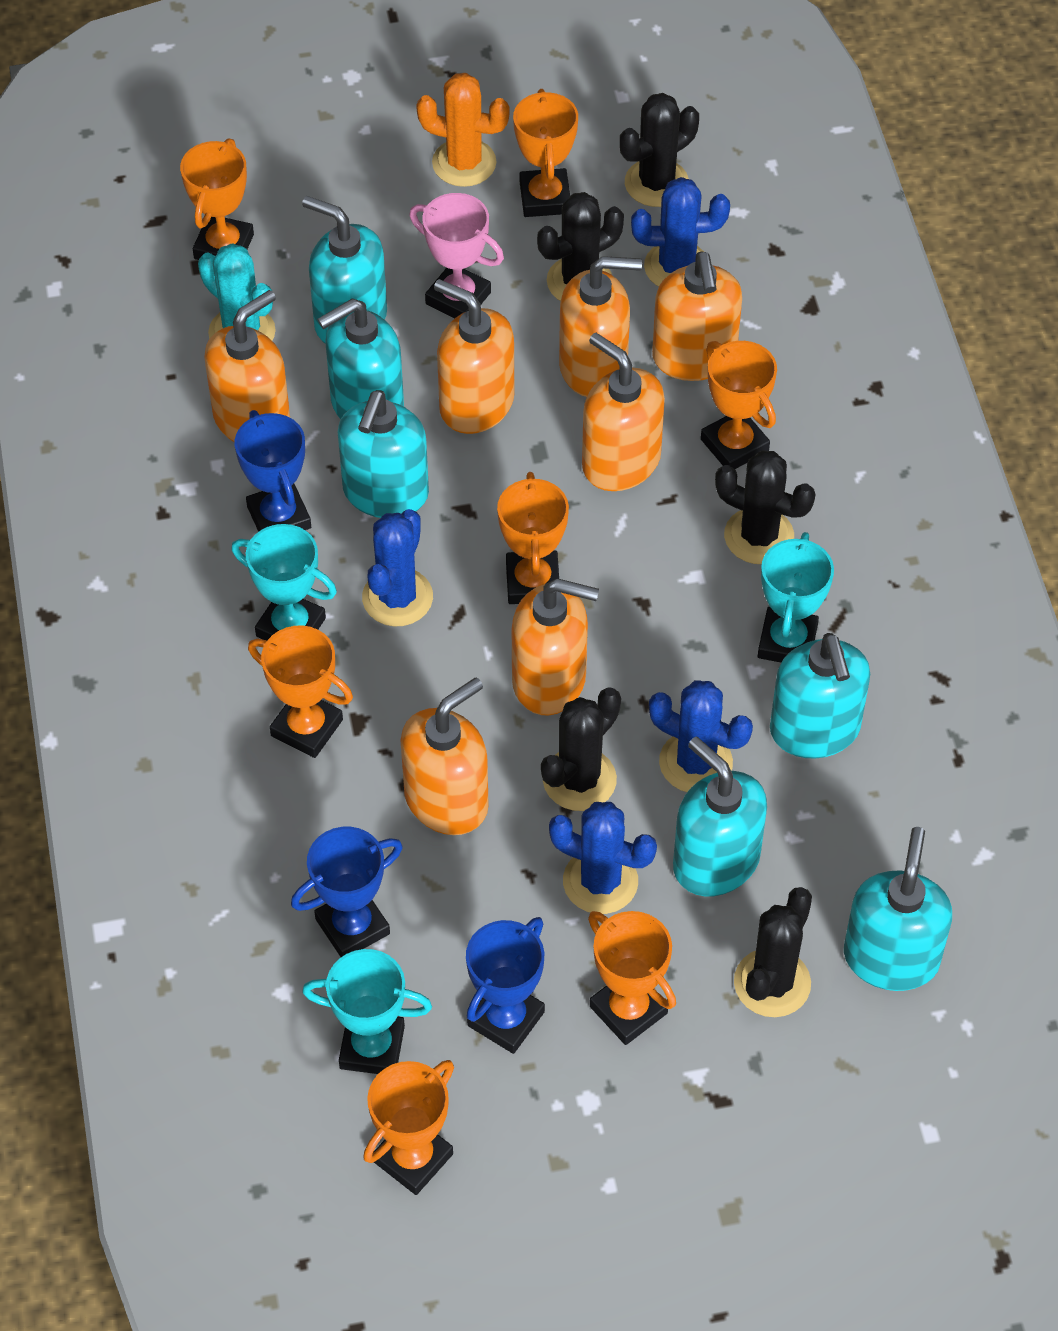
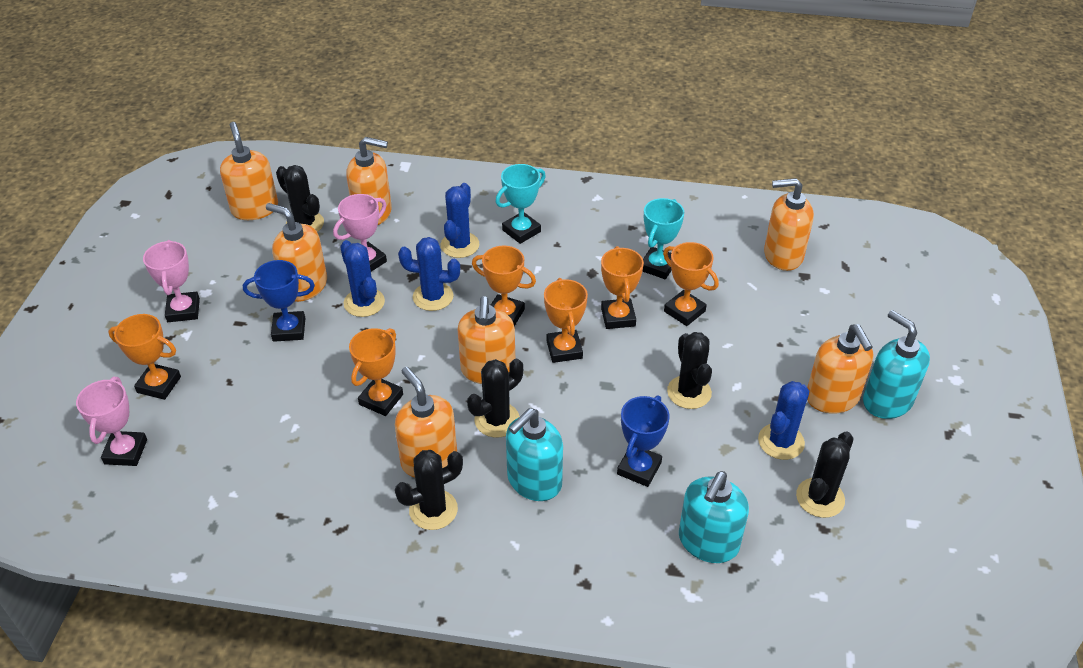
blue trophy: 3 -> 2
orange cactus: 1 -> 0
orange trophy: 7 -> 6
pink trophy: 1 -> 3
turquoise cactus: 1 -> 0
turquoise soap dispenser: 6 -> 3
turquoise trophy: 3 -> 2

